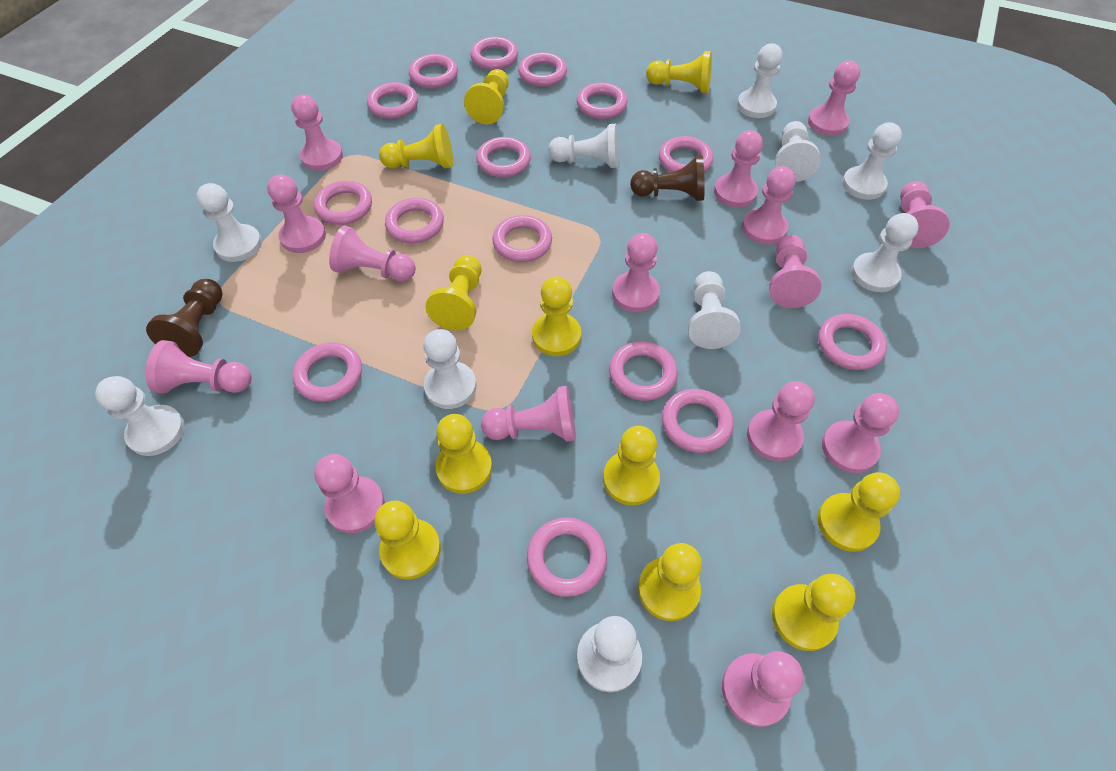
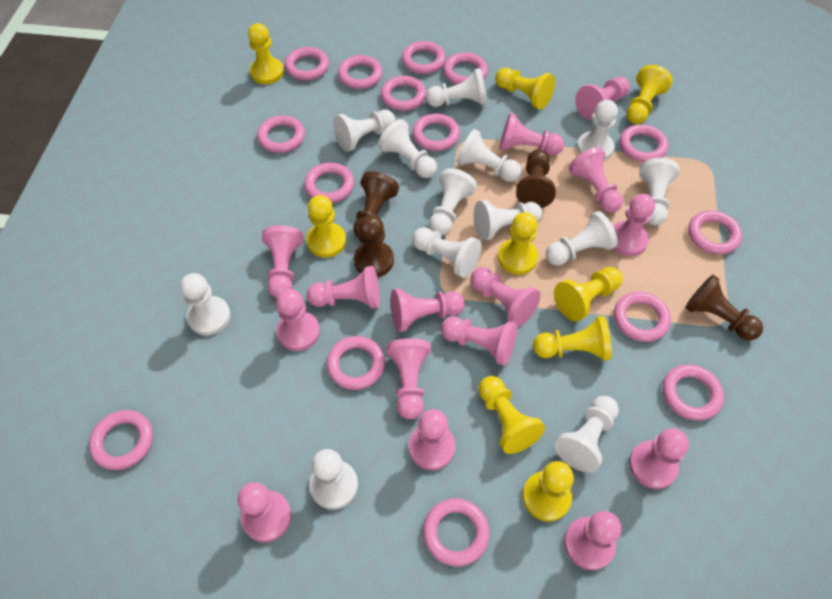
brown pawn: 2 -> 4
white pawn: 10 -> 13
yellow pawn: 11 -> 9

